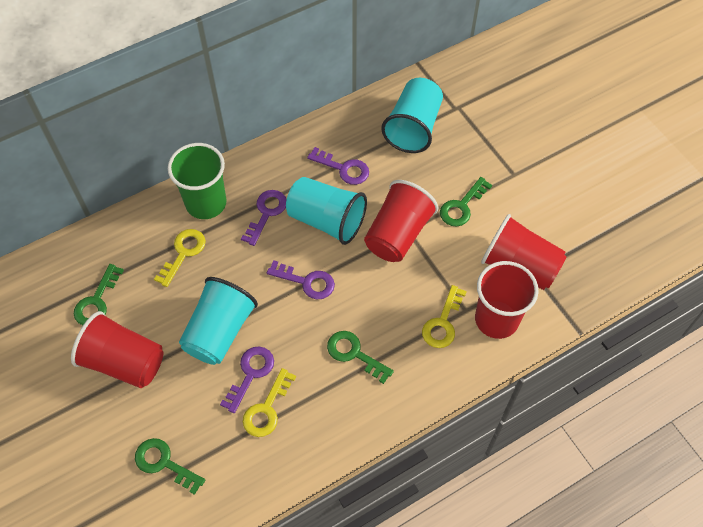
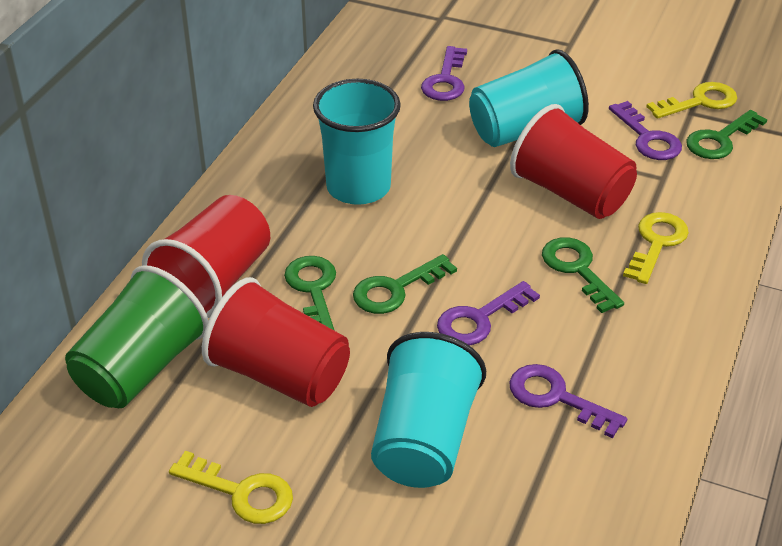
red cup: 4 -> 3

